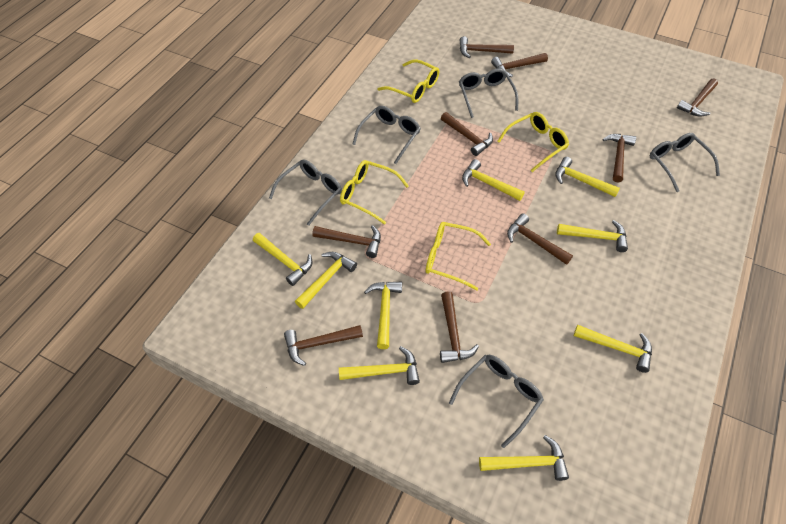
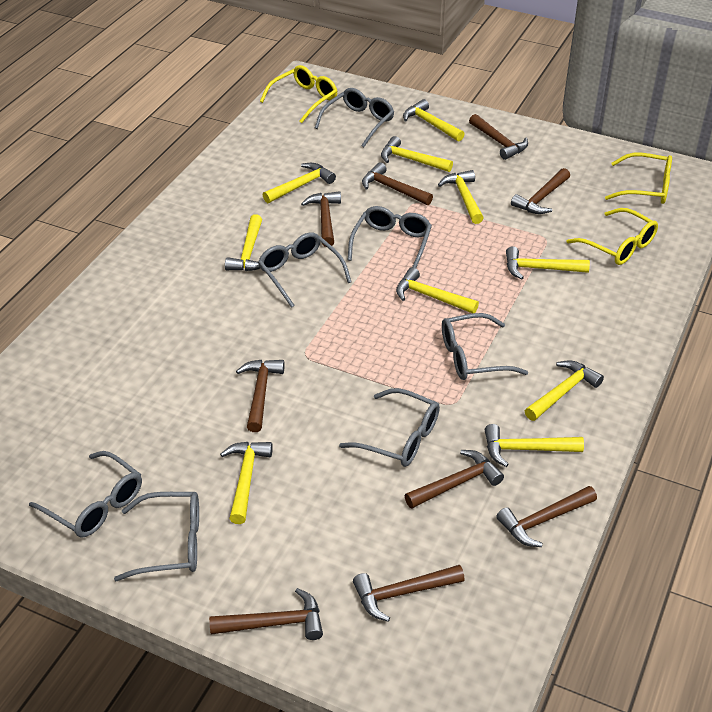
grey glasses: 5 -> 7
yellow glasses: 4 -> 3
yellow hammer: 9 -> 10

